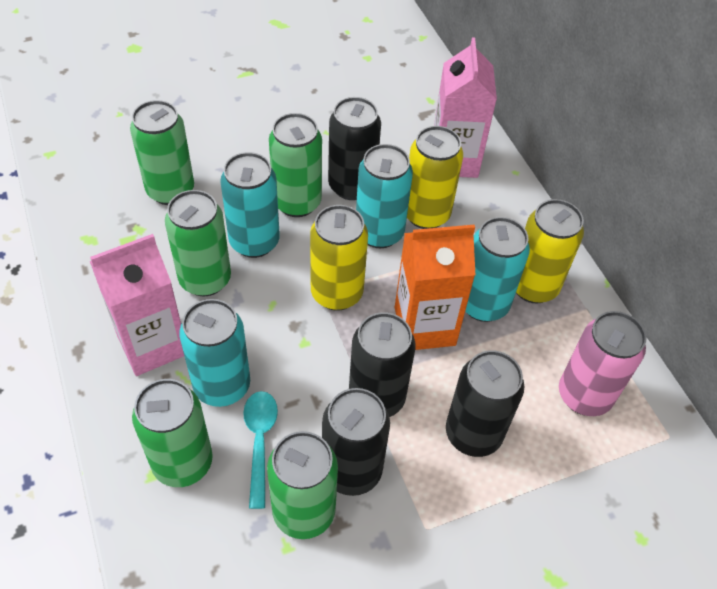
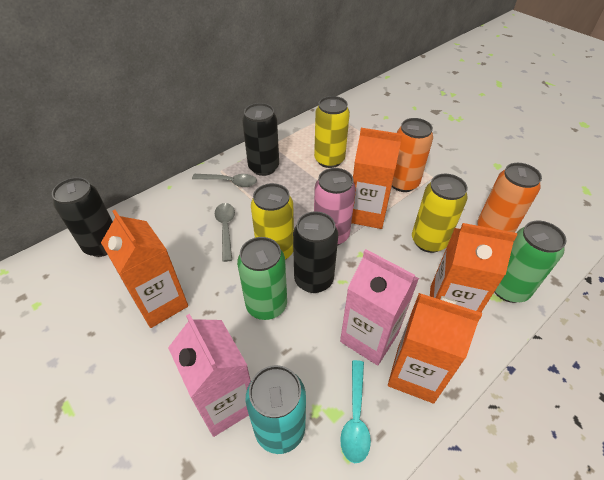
black can: 4 -> 3
green can: 5 -> 2
grey spoon: 0 -> 2
orange can: 0 -> 2
orange carton: 1 -> 4
turquoise can: 4 -> 1

